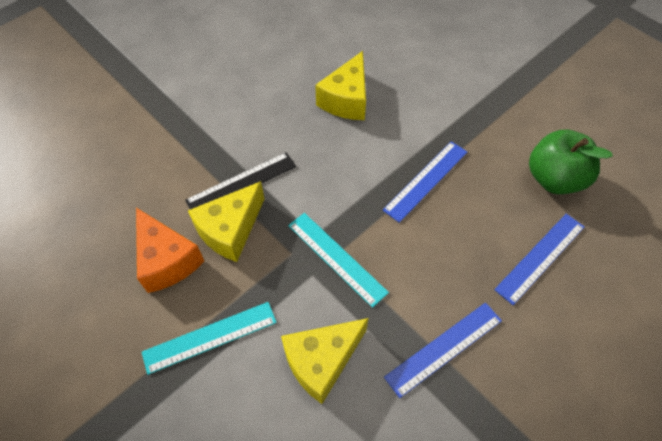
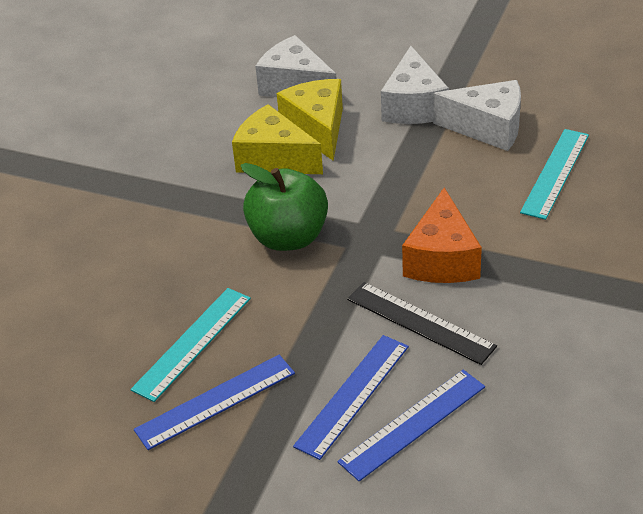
white cheese: 0 -> 3
yellow cheese: 3 -> 2

